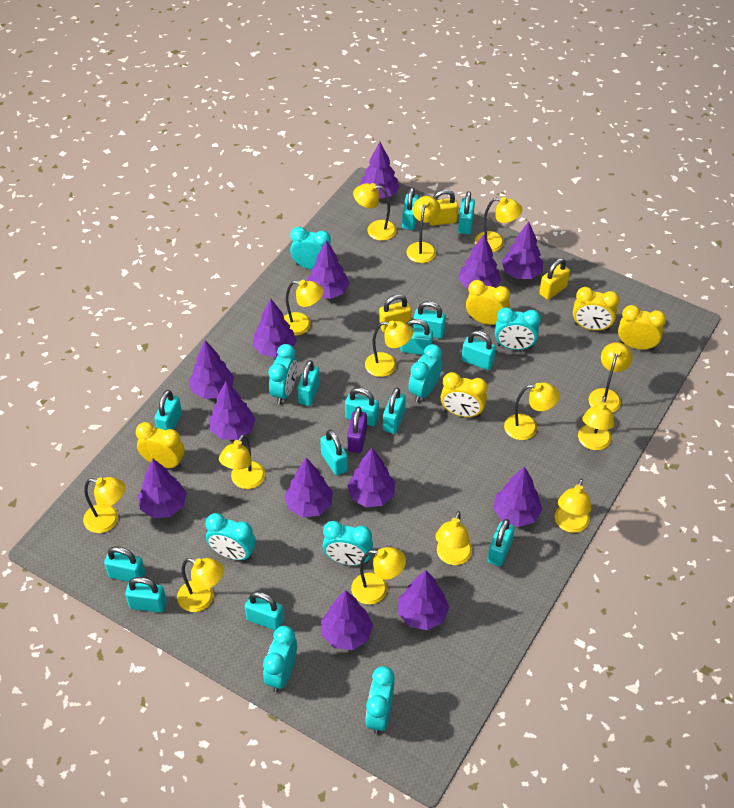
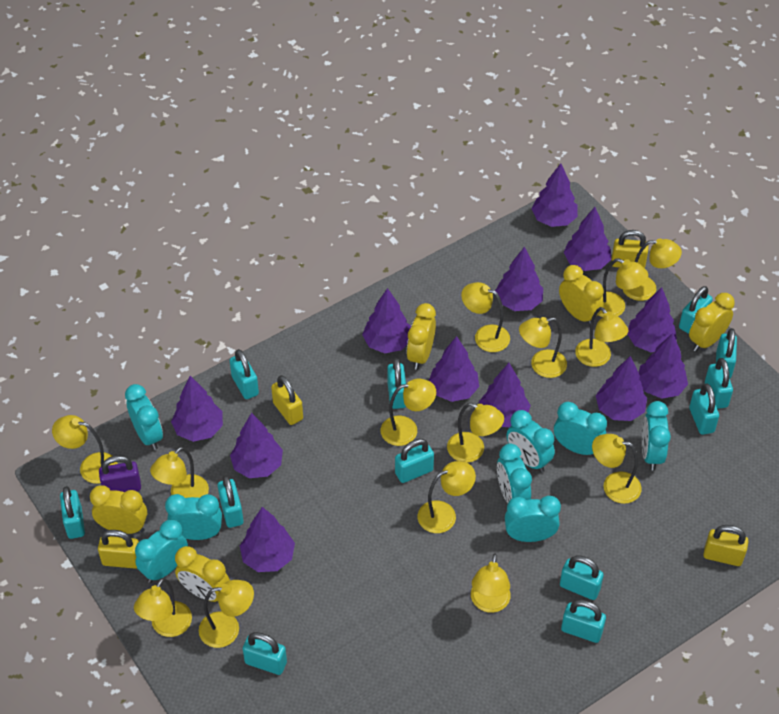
purple tree: 13 -> 12
turquoise padlock: 14 -> 12
yellow padlock: 3 -> 4

